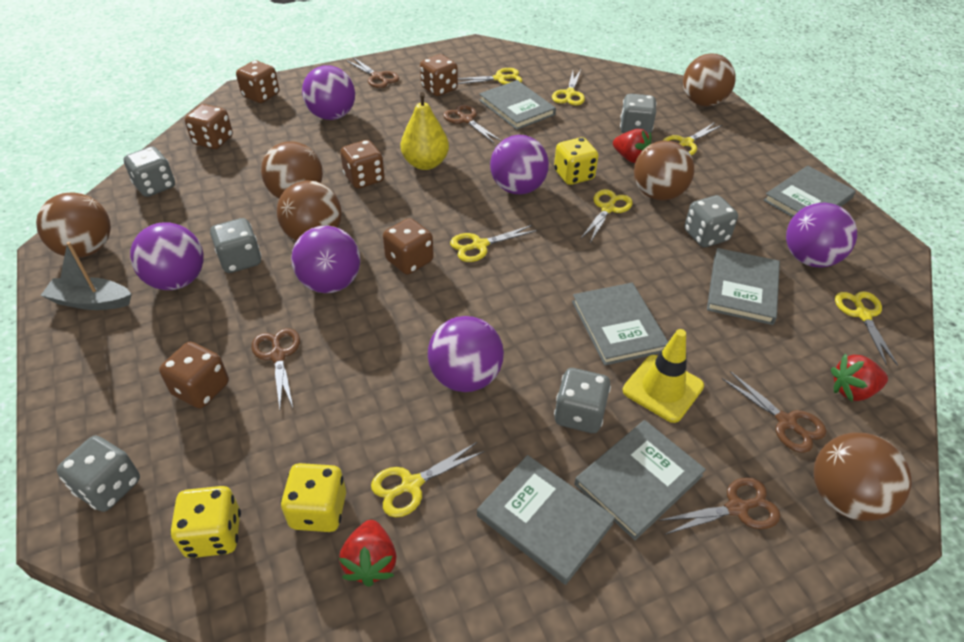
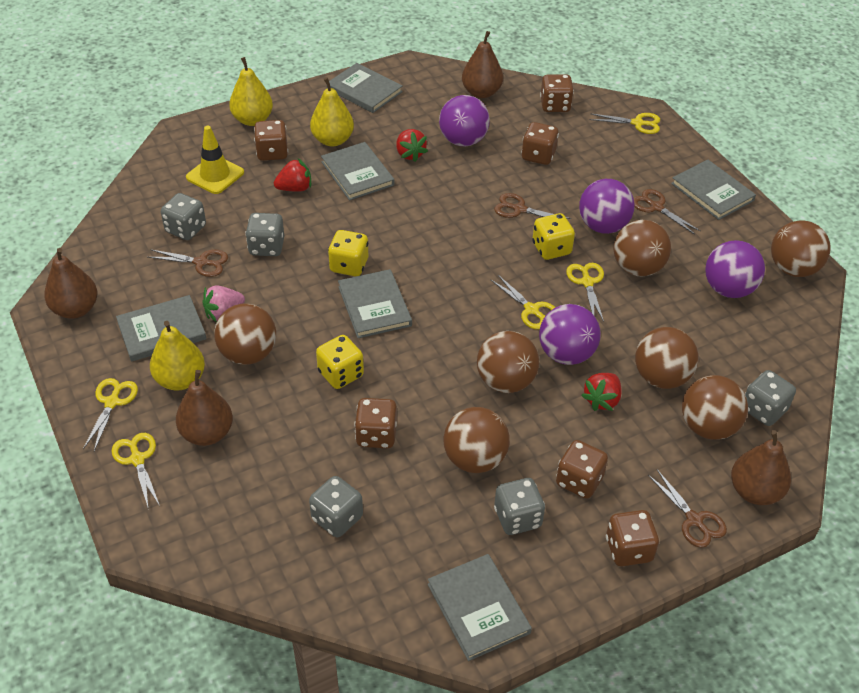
brown ball: 6 -> 7
brown pear: 0 -> 4
brown scissors: 5 -> 4
grey boat: 1 -> 0
grey dice: 6 -> 5
pink strawberry: 0 -> 1
purple ball: 6 -> 4
yellow pear: 1 -> 3
yellow scissors: 7 -> 5

